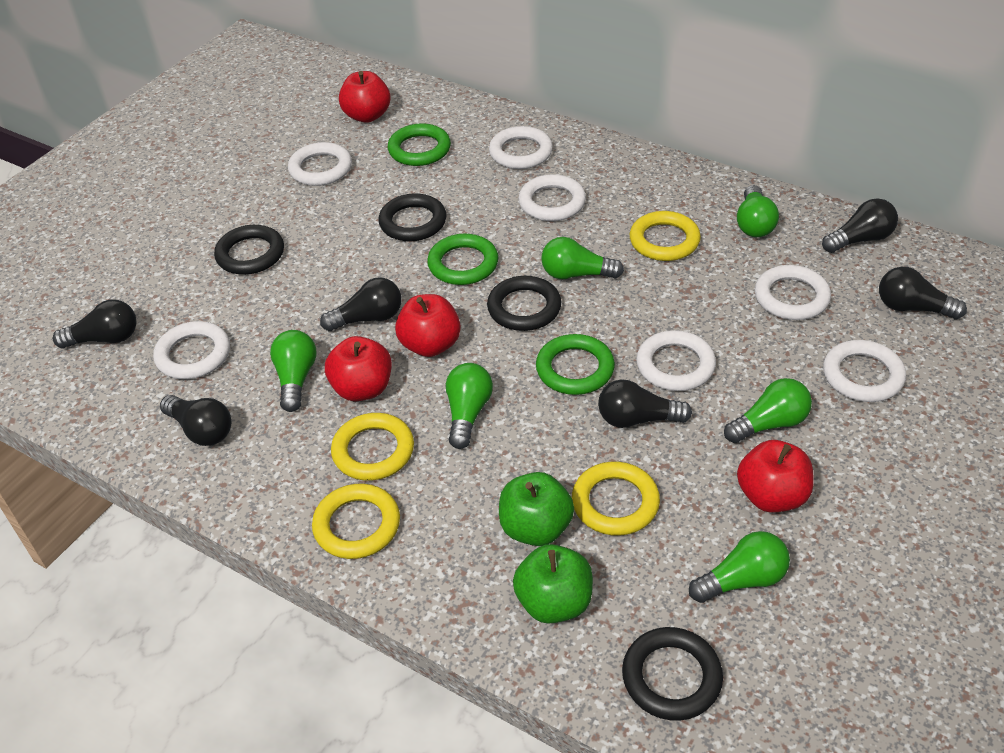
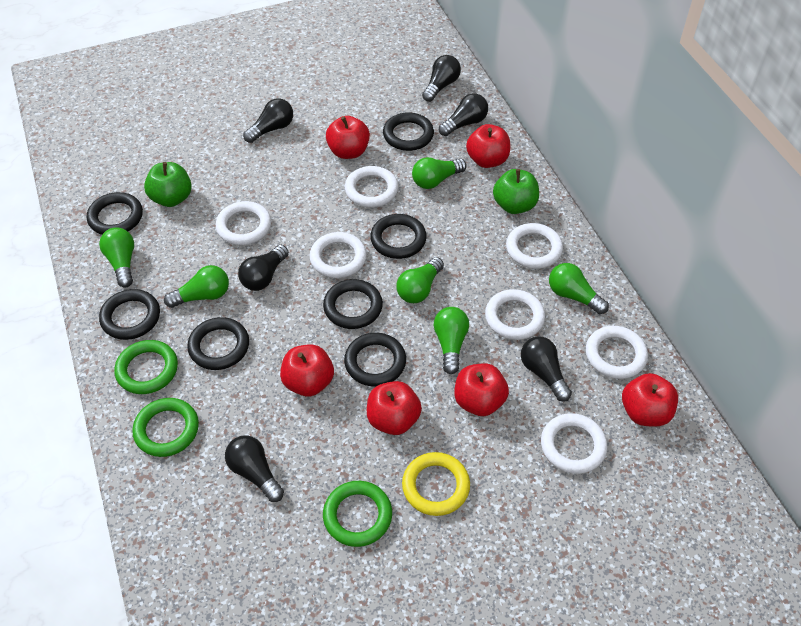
black ring: 4 -> 7
red apple: 4 -> 6
yellow ring: 4 -> 1

